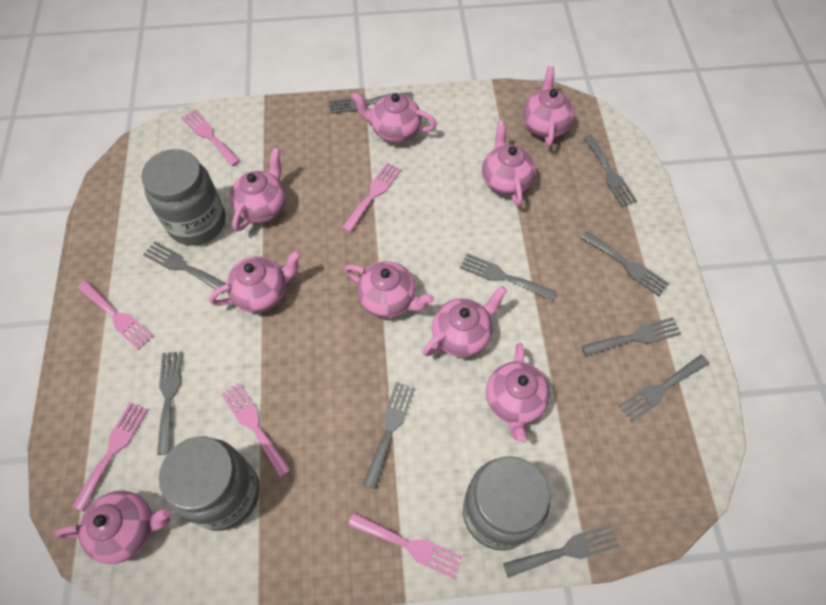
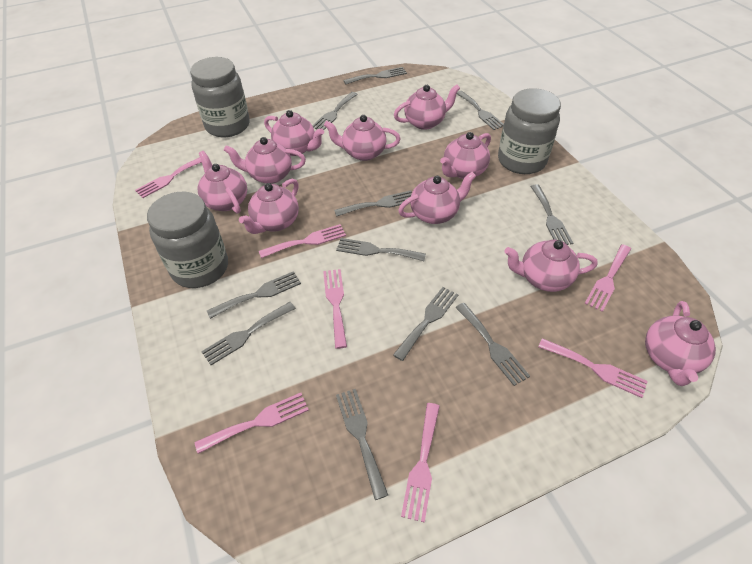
grey fork: 10 -> 11
pink fork: 6 -> 7
pink teapot: 9 -> 10

